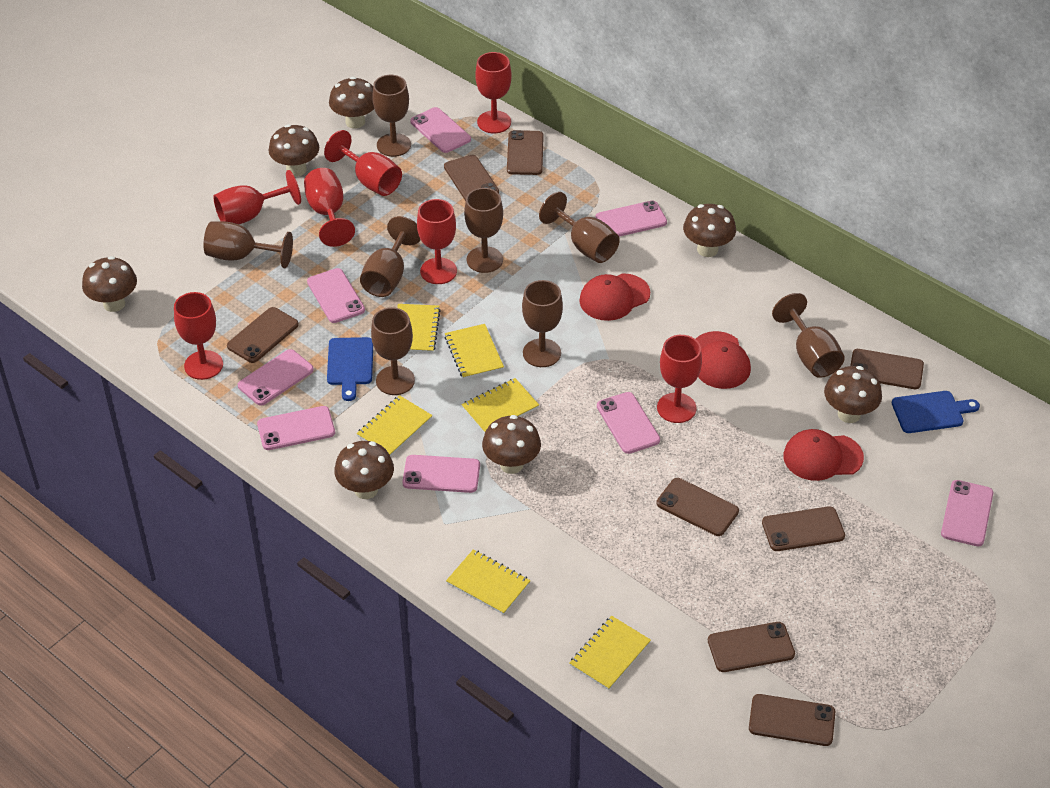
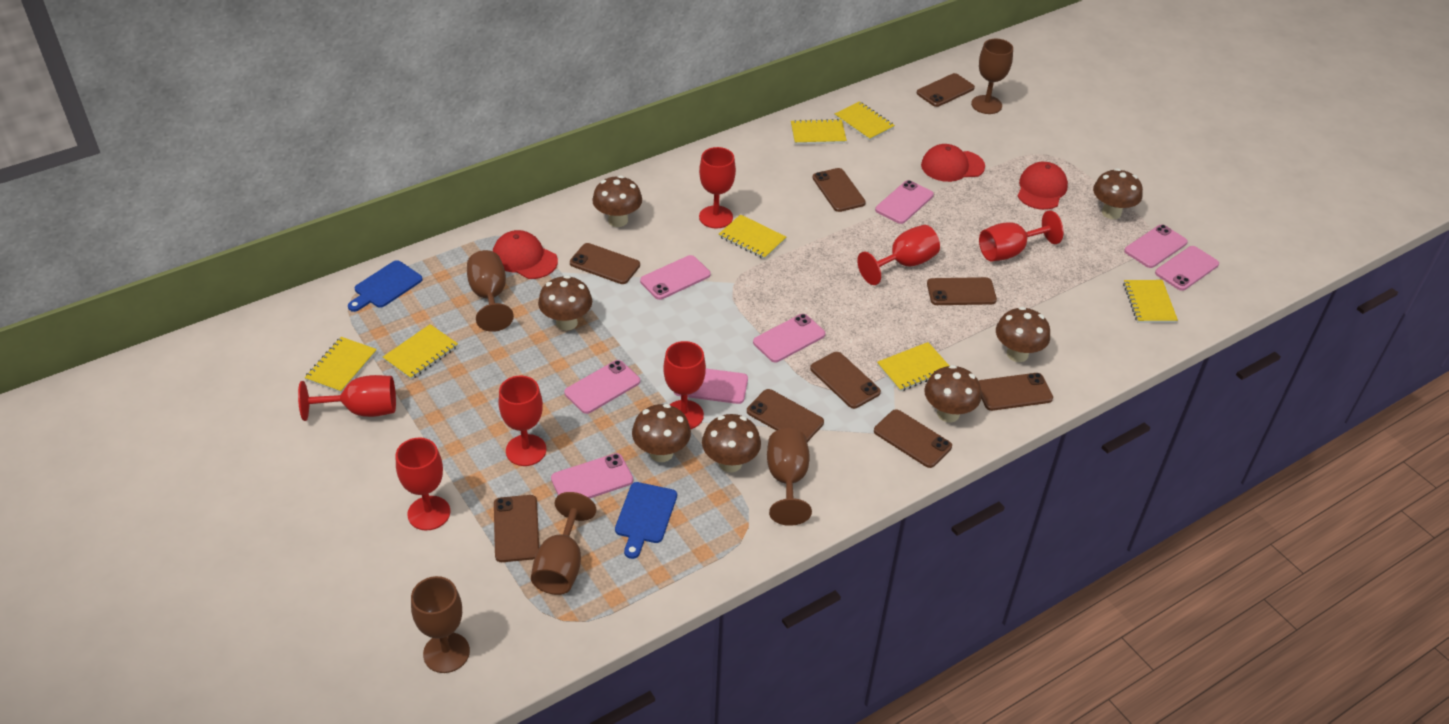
brown goblet: 8 -> 5
brown phone: 8 -> 9
yellow notebook: 6 -> 7

